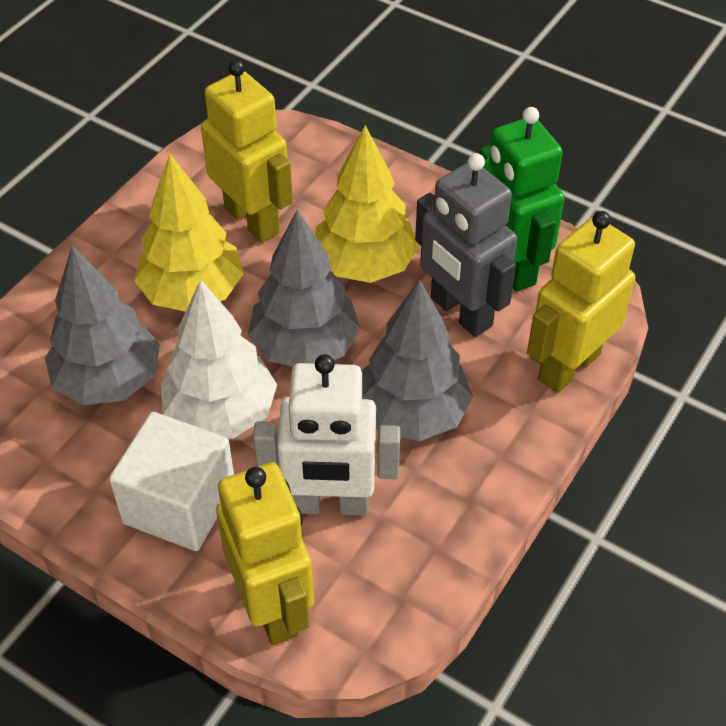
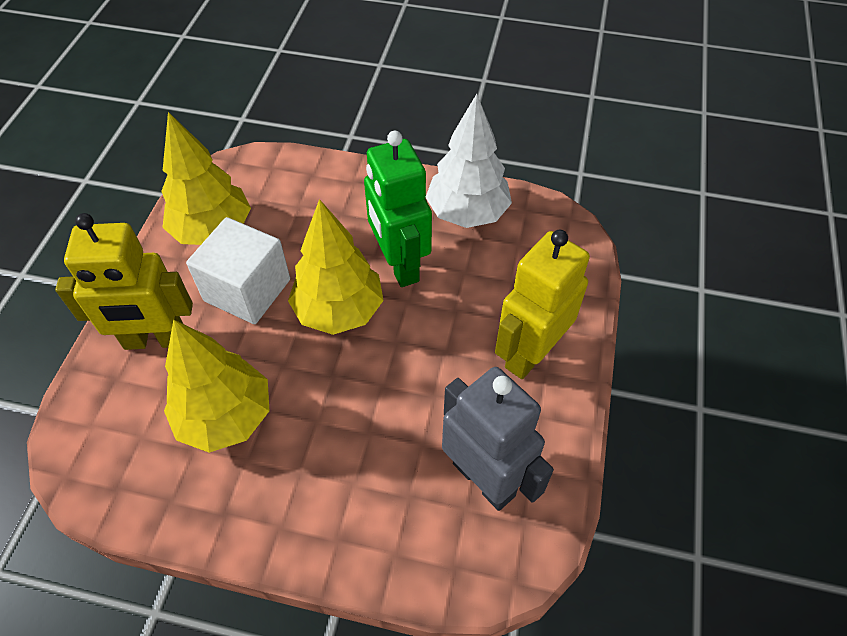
grey tree: 3 -> 0
white robot: 1 -> 0
yellow robot: 3 -> 2
yellow tree: 2 -> 3

